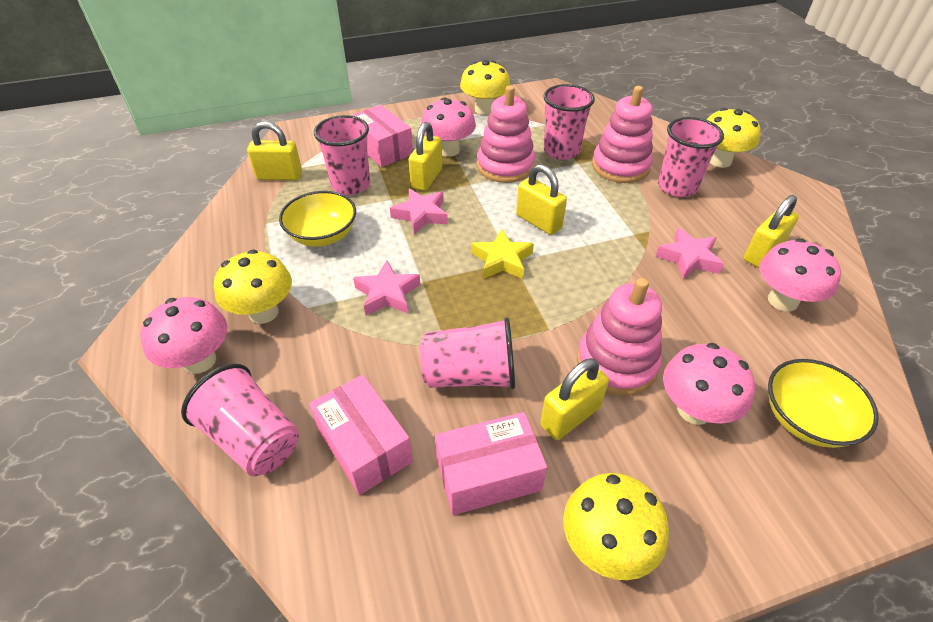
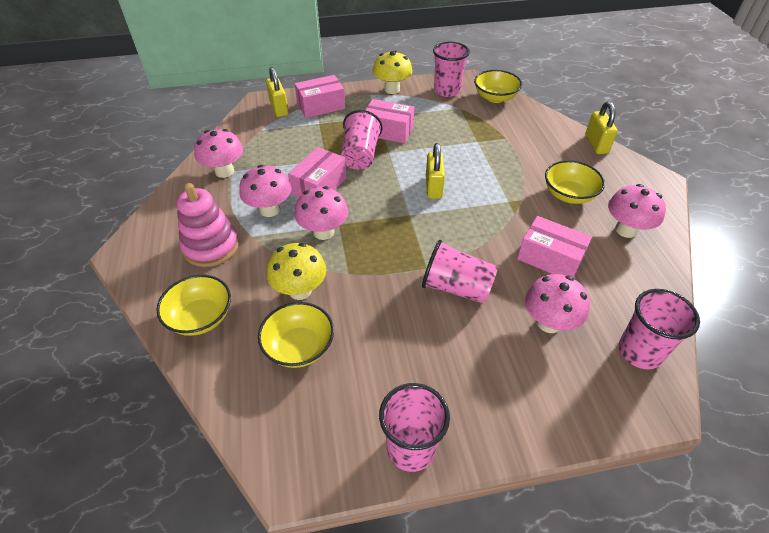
pink box: 3 -> 4
pink mushroom: 4 -> 5
pink stacking toy: 3 -> 1
pink star: 3 -> 0
yellow bowl: 2 -> 4
yellow mushroom: 4 -> 2
yellow padlock: 5 -> 3
yellow star: 1 -> 0

